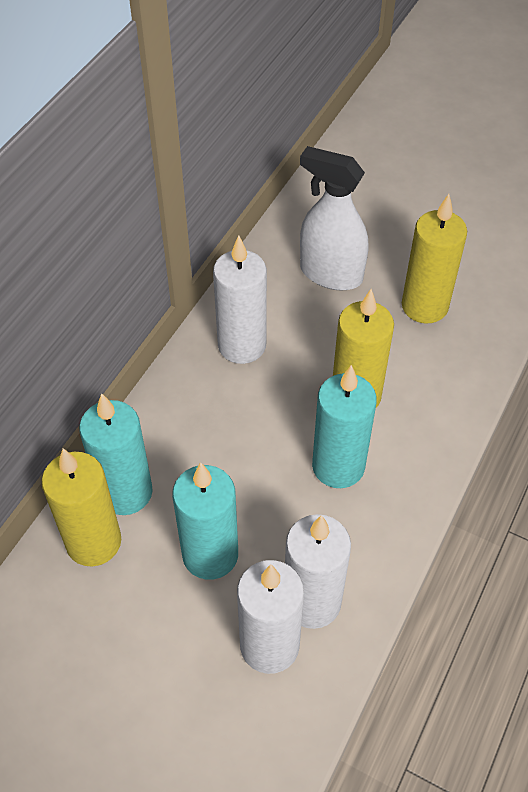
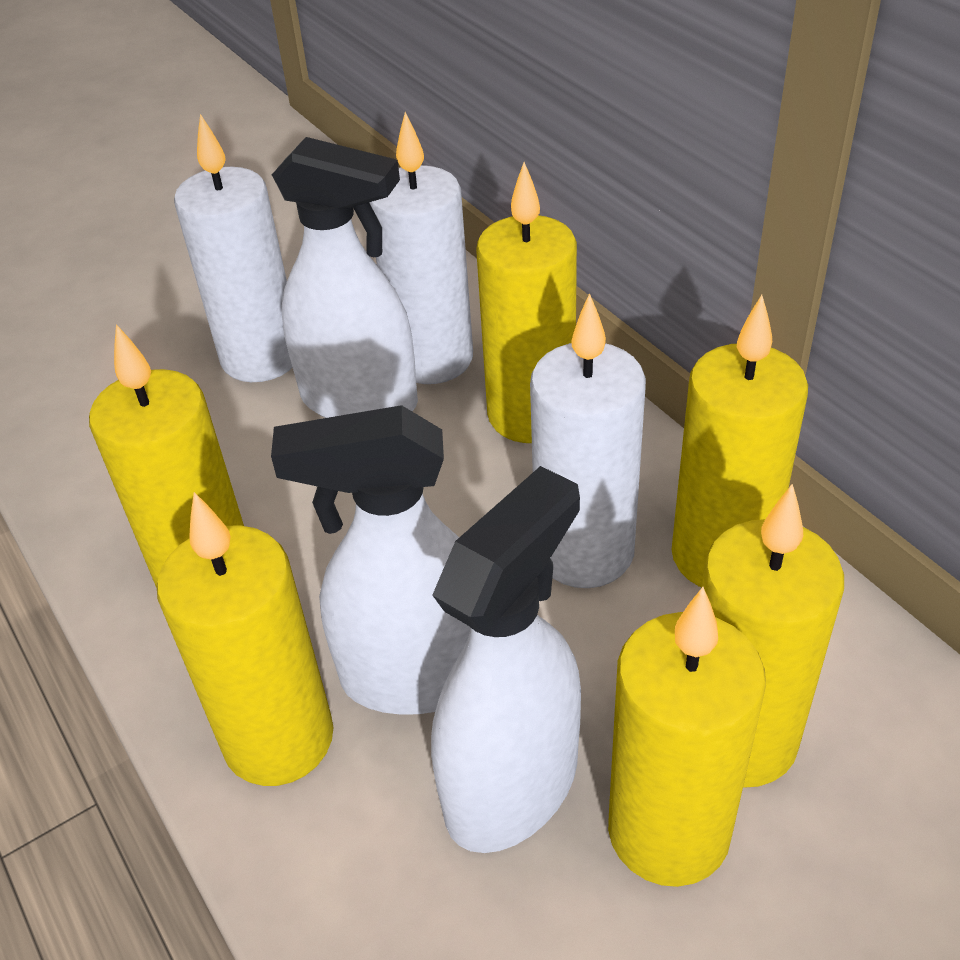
turquoise candle: 3 -> 0
white spray bottle: 1 -> 3
yellow candle: 3 -> 6

